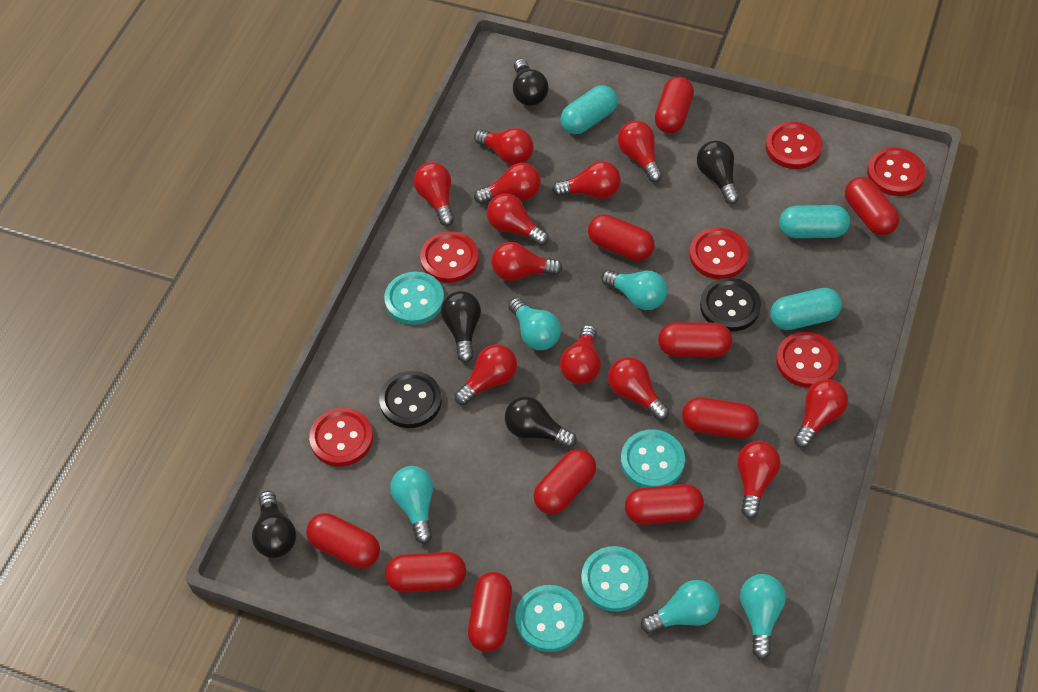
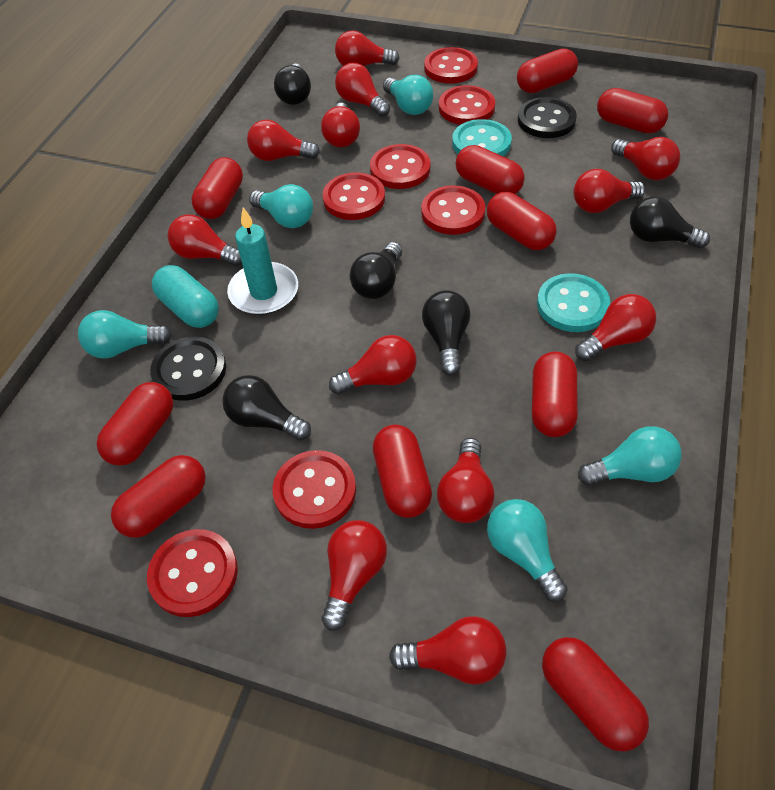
red button: 6 -> 7
turquoise button: 4 -> 2
turquoise candle: 0 -> 1
turquoise capsule: 3 -> 1

